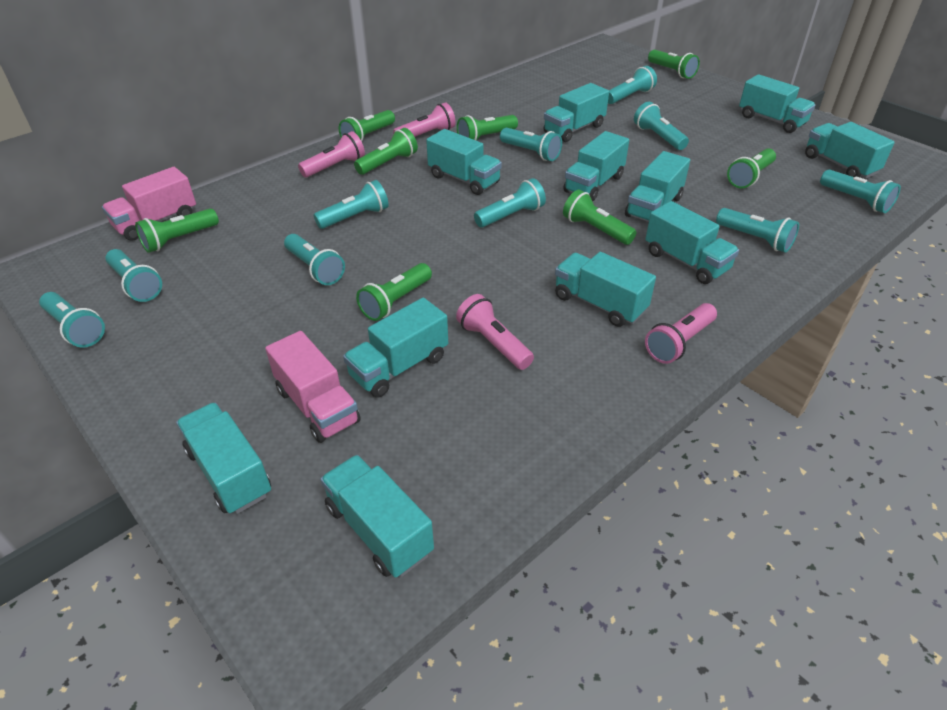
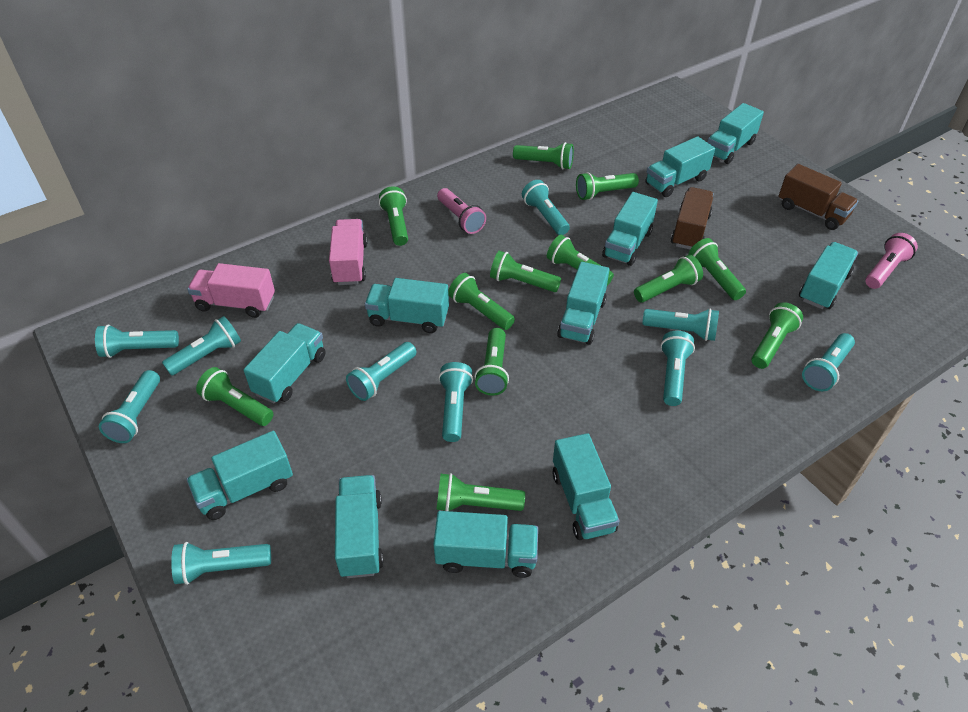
brown truck: 0 -> 2
green flashlight: 8 -> 12
pink flashlight: 4 -> 2

